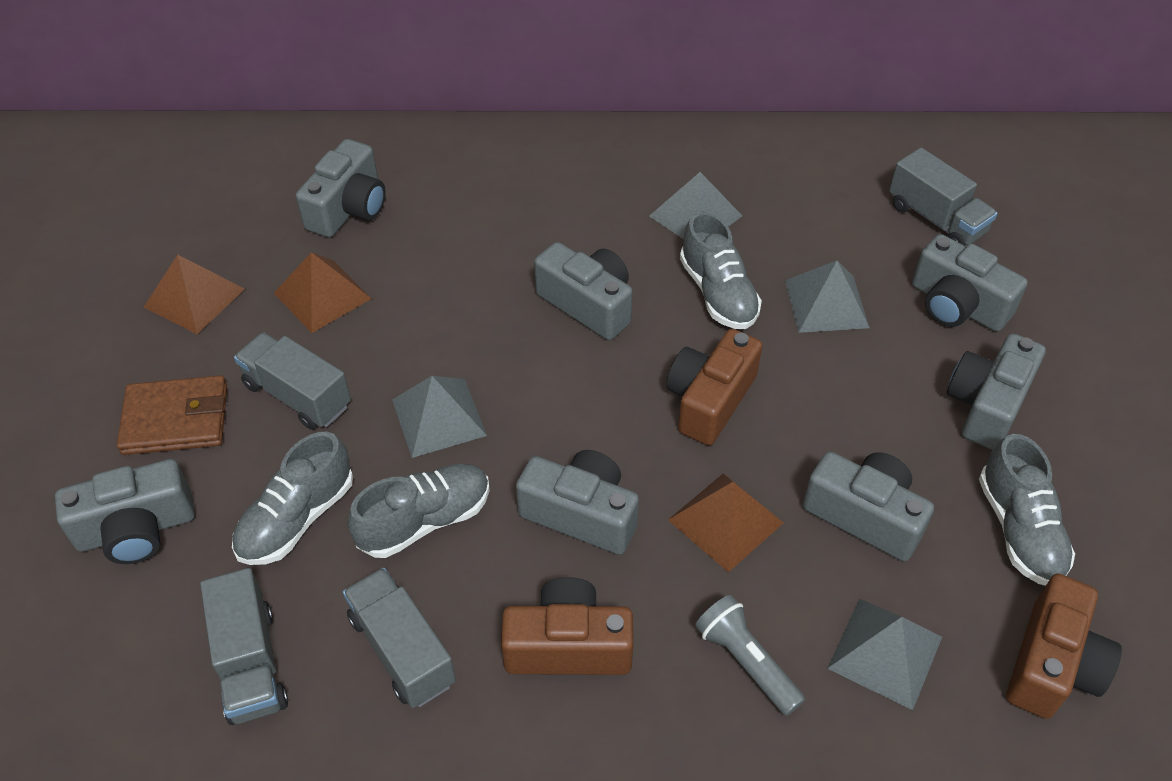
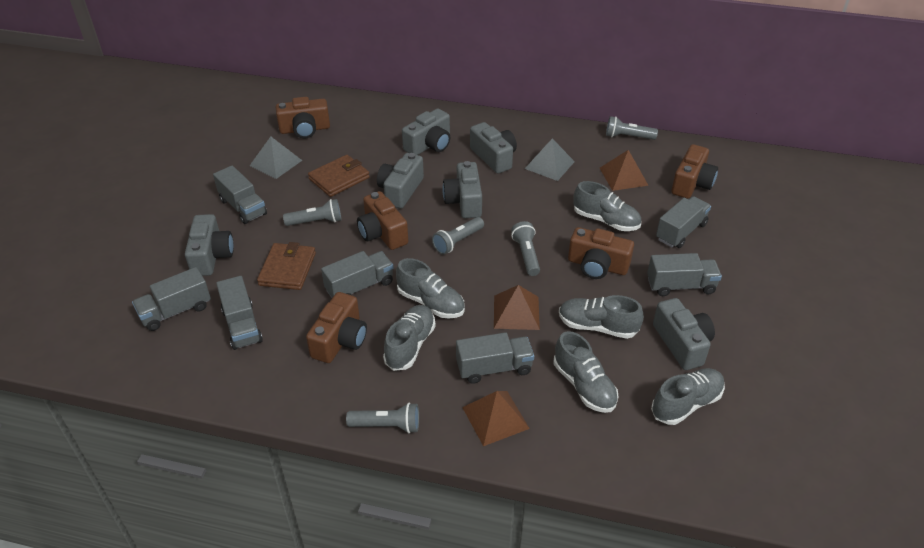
brown camera: 3 -> 5
brown wallet: 1 -> 2
grey camera: 7 -> 6
grey flashlight: 1 -> 5
grey pyramid: 4 -> 2
grey shoe: 4 -> 6
grey truck: 4 -> 7

